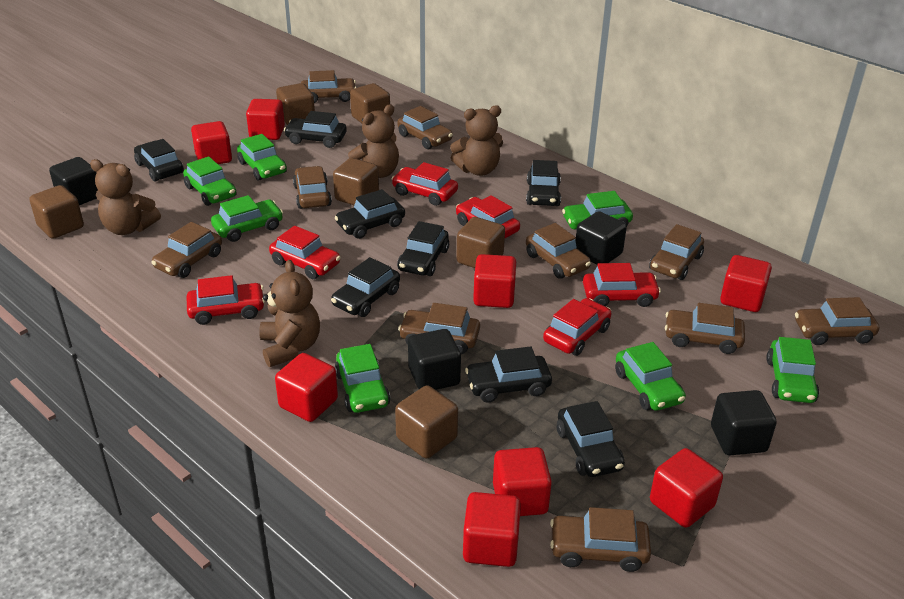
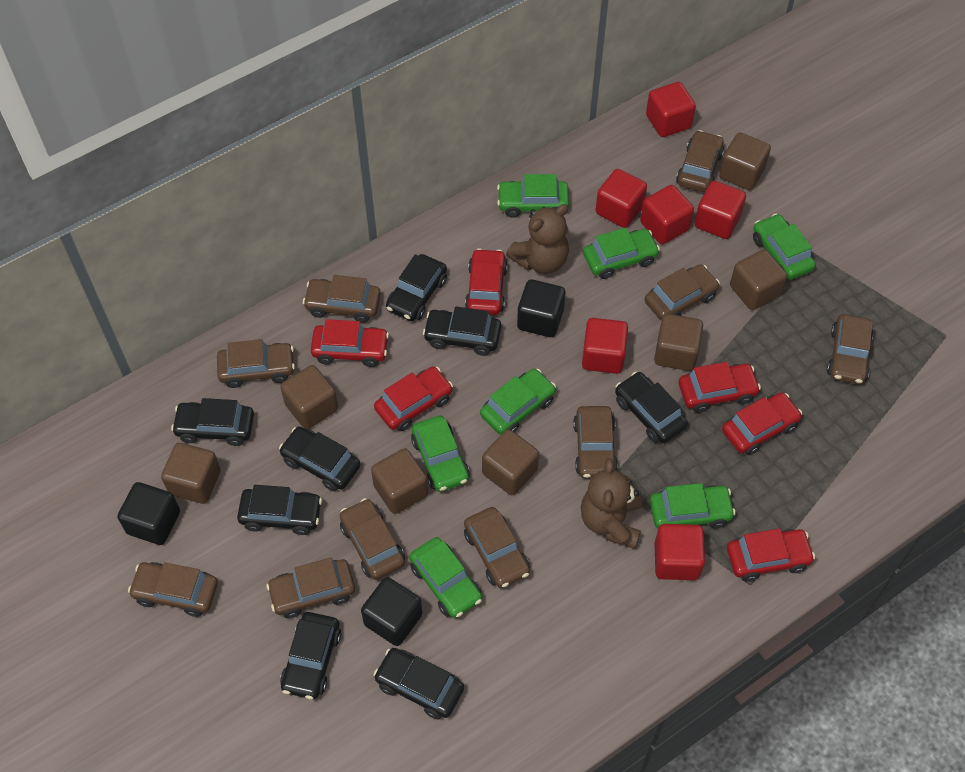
black cube: 4 -> 3
brown cube: 6 -> 7
brown teddy bear: 4 -> 2
red cube: 8 -> 6

